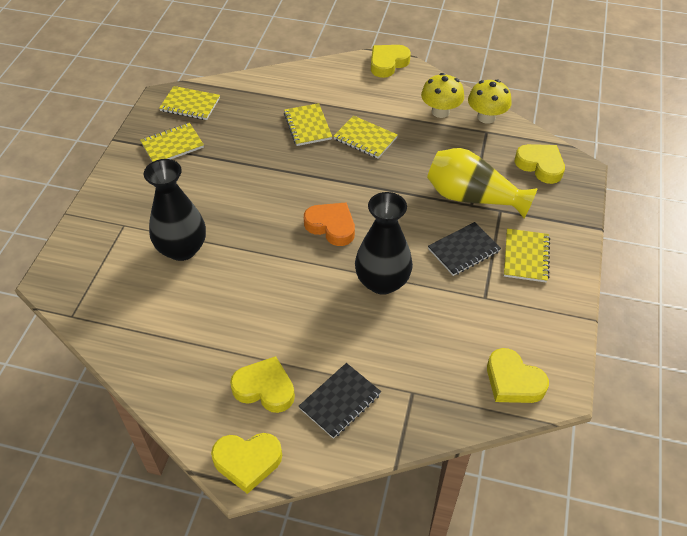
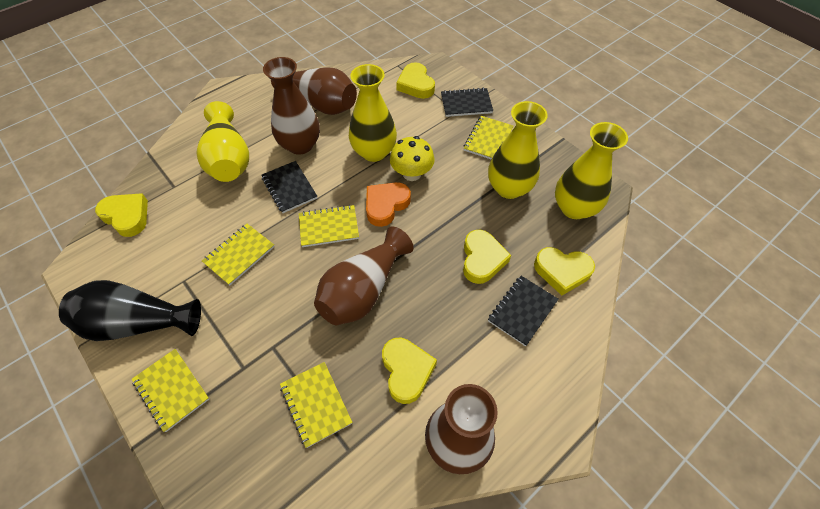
black notebook: 2 -> 3
black vase: 2 -> 1
brown vase: 0 -> 4
yellow mushroom: 2 -> 1
yellow vase: 1 -> 4

